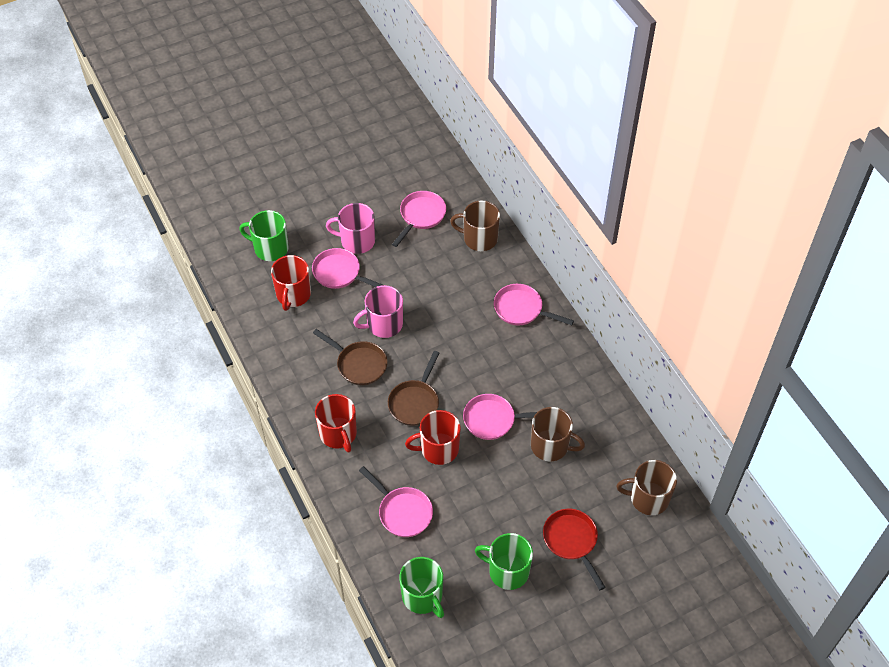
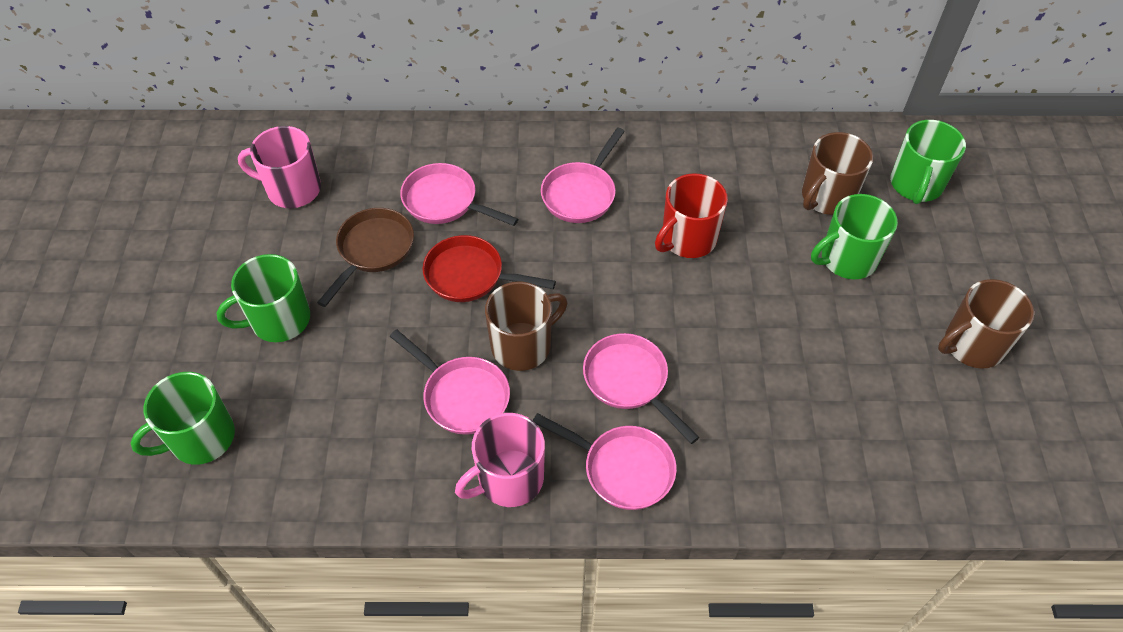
brown pan: 2 -> 1
green mug: 3 -> 4
red mug: 3 -> 1

